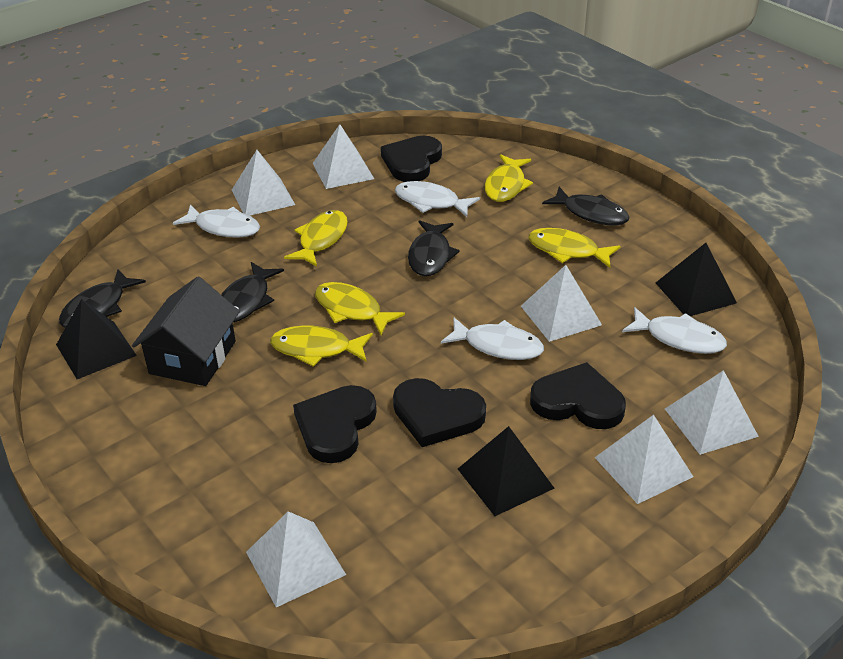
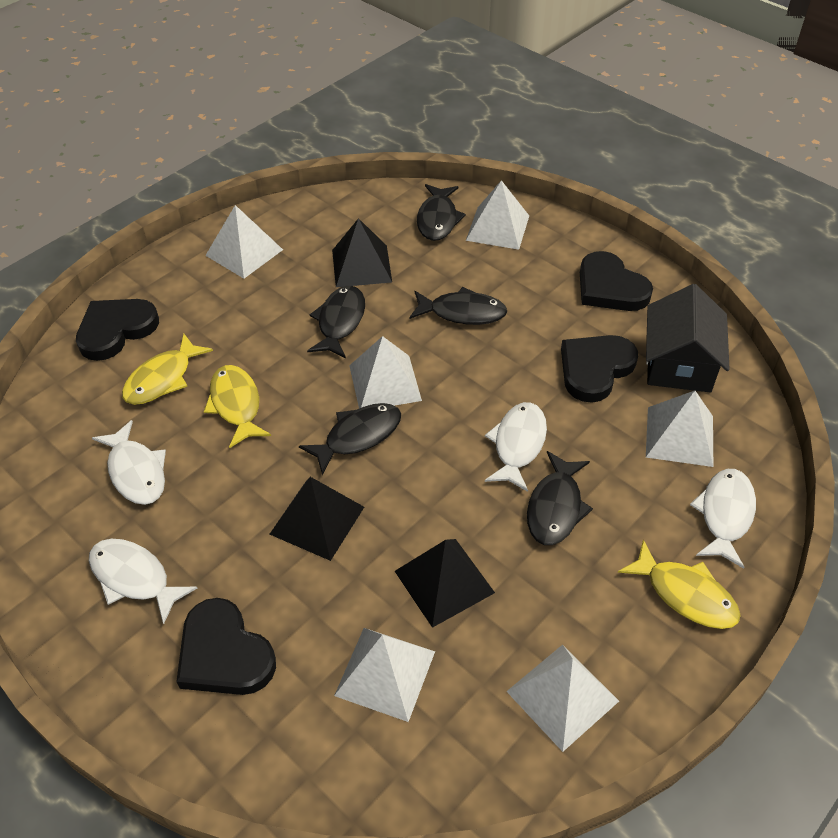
black fish: 4 -> 5
yellow fish: 5 -> 3

